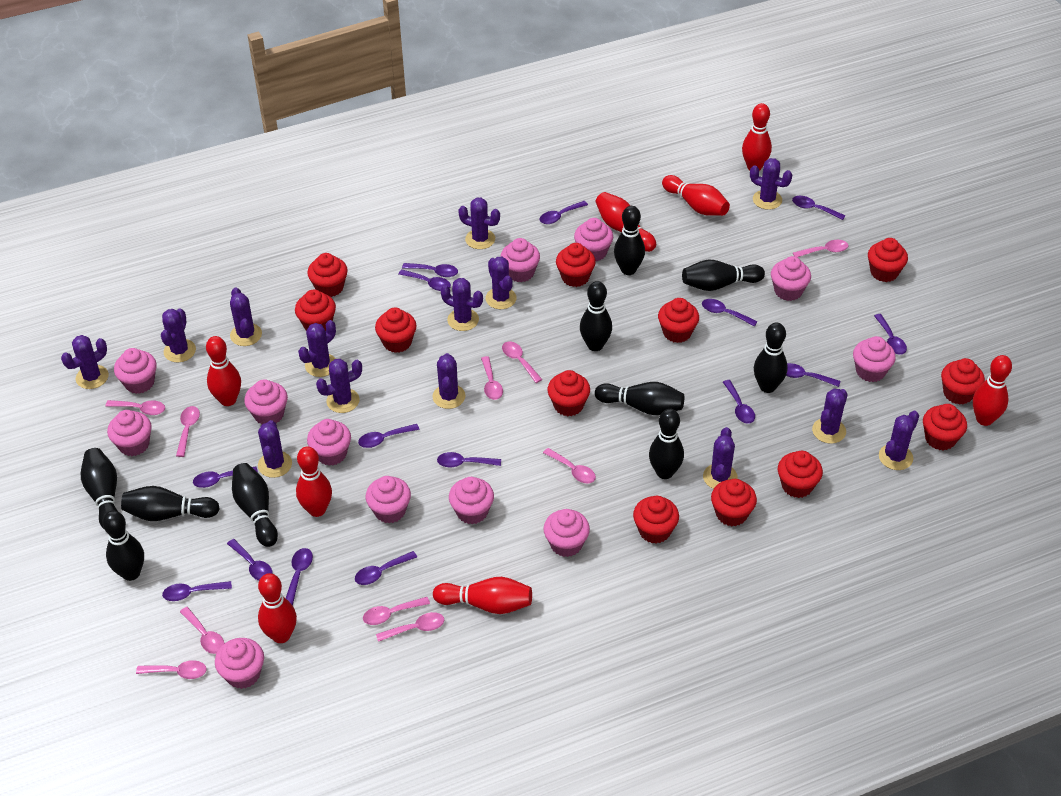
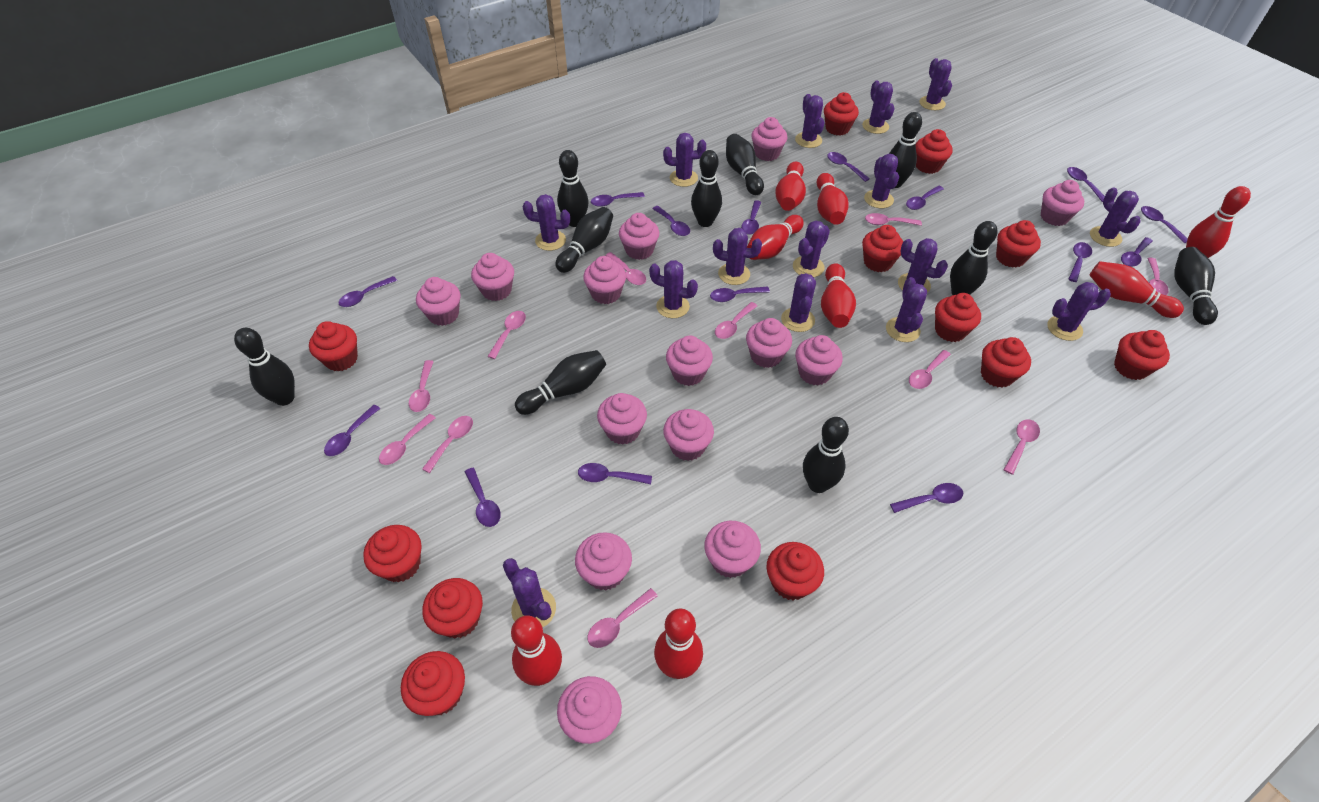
pink cupcake: 12 -> 14
pink spoon: 10 -> 11
purple cactus: 14 -> 15

